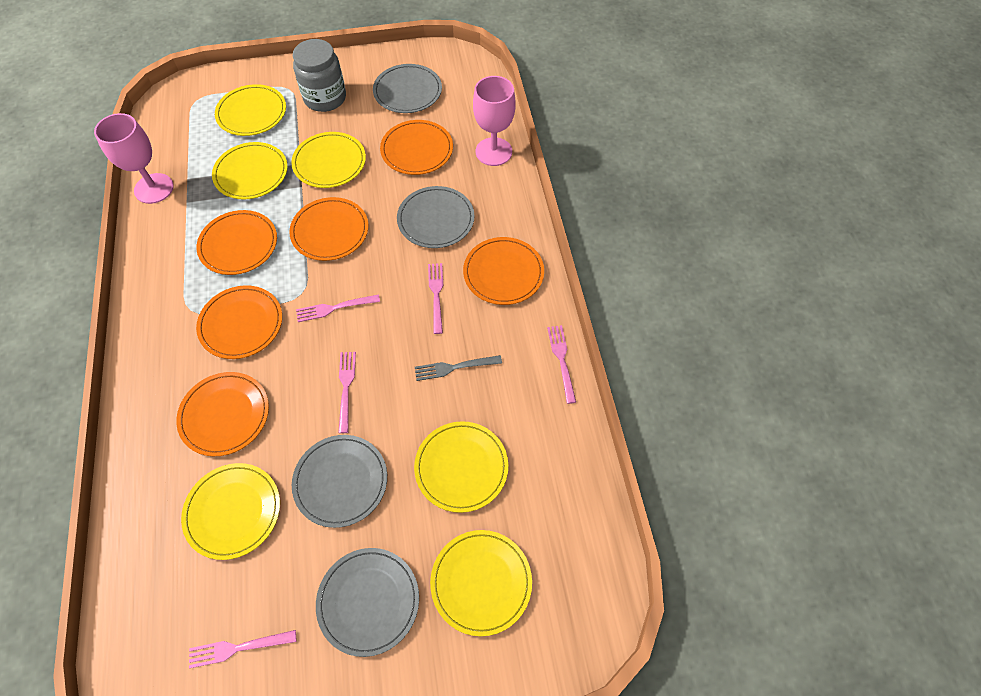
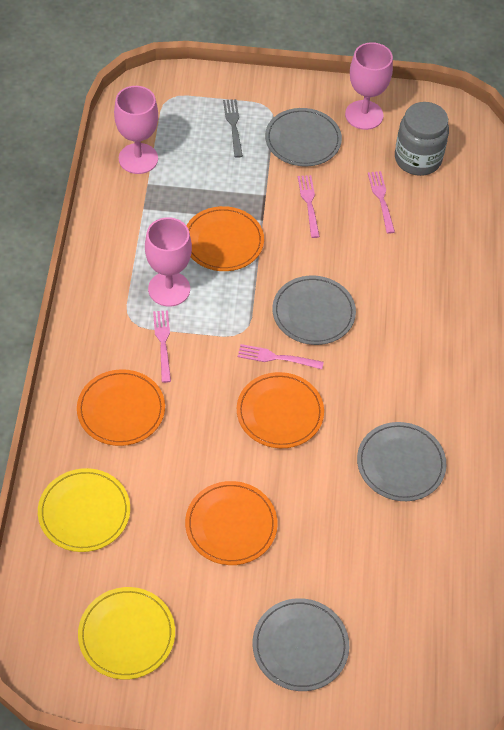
orange plate: 6 -> 4
pink fork: 5 -> 4
pink goblet: 2 -> 3
yellow plate: 6 -> 2

